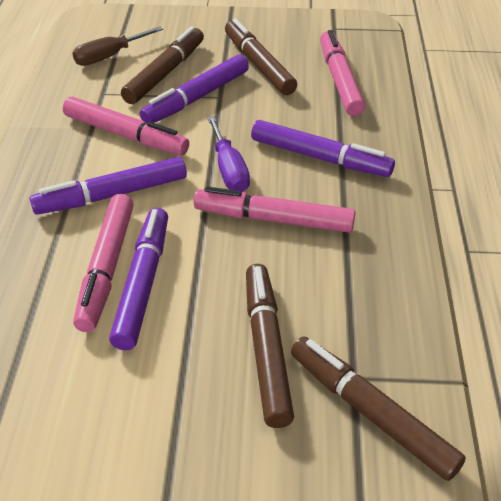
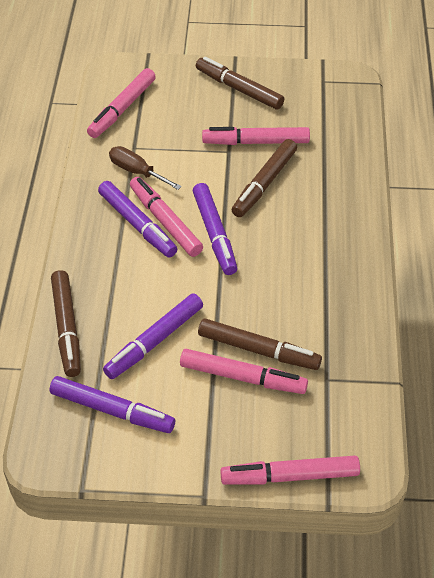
pink marker: 4 -> 5
purple screwdriver: 1 -> 0

